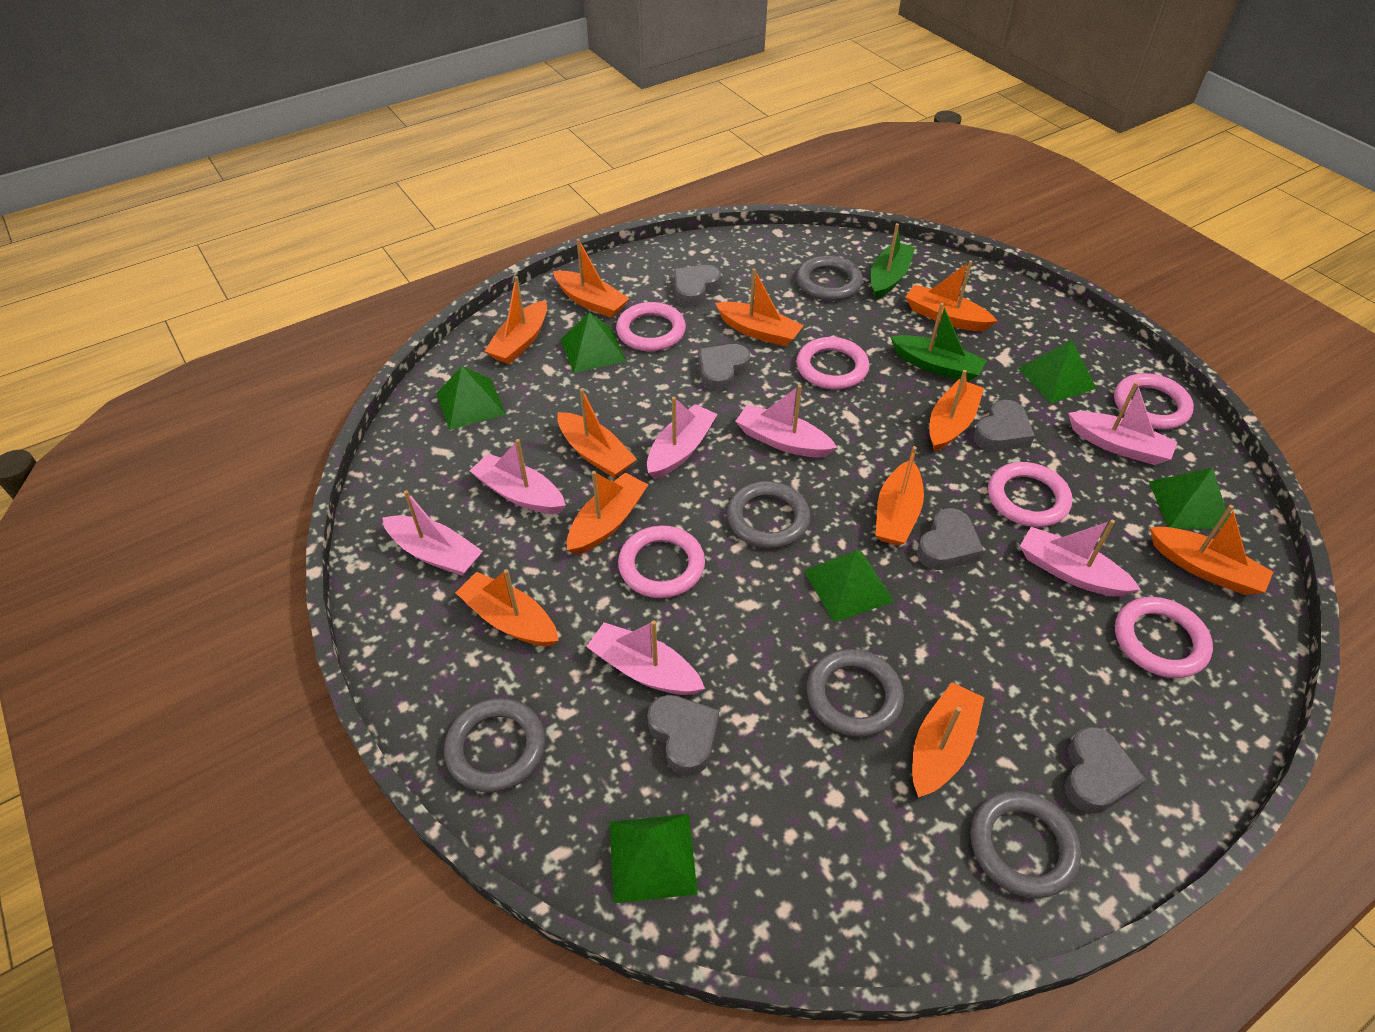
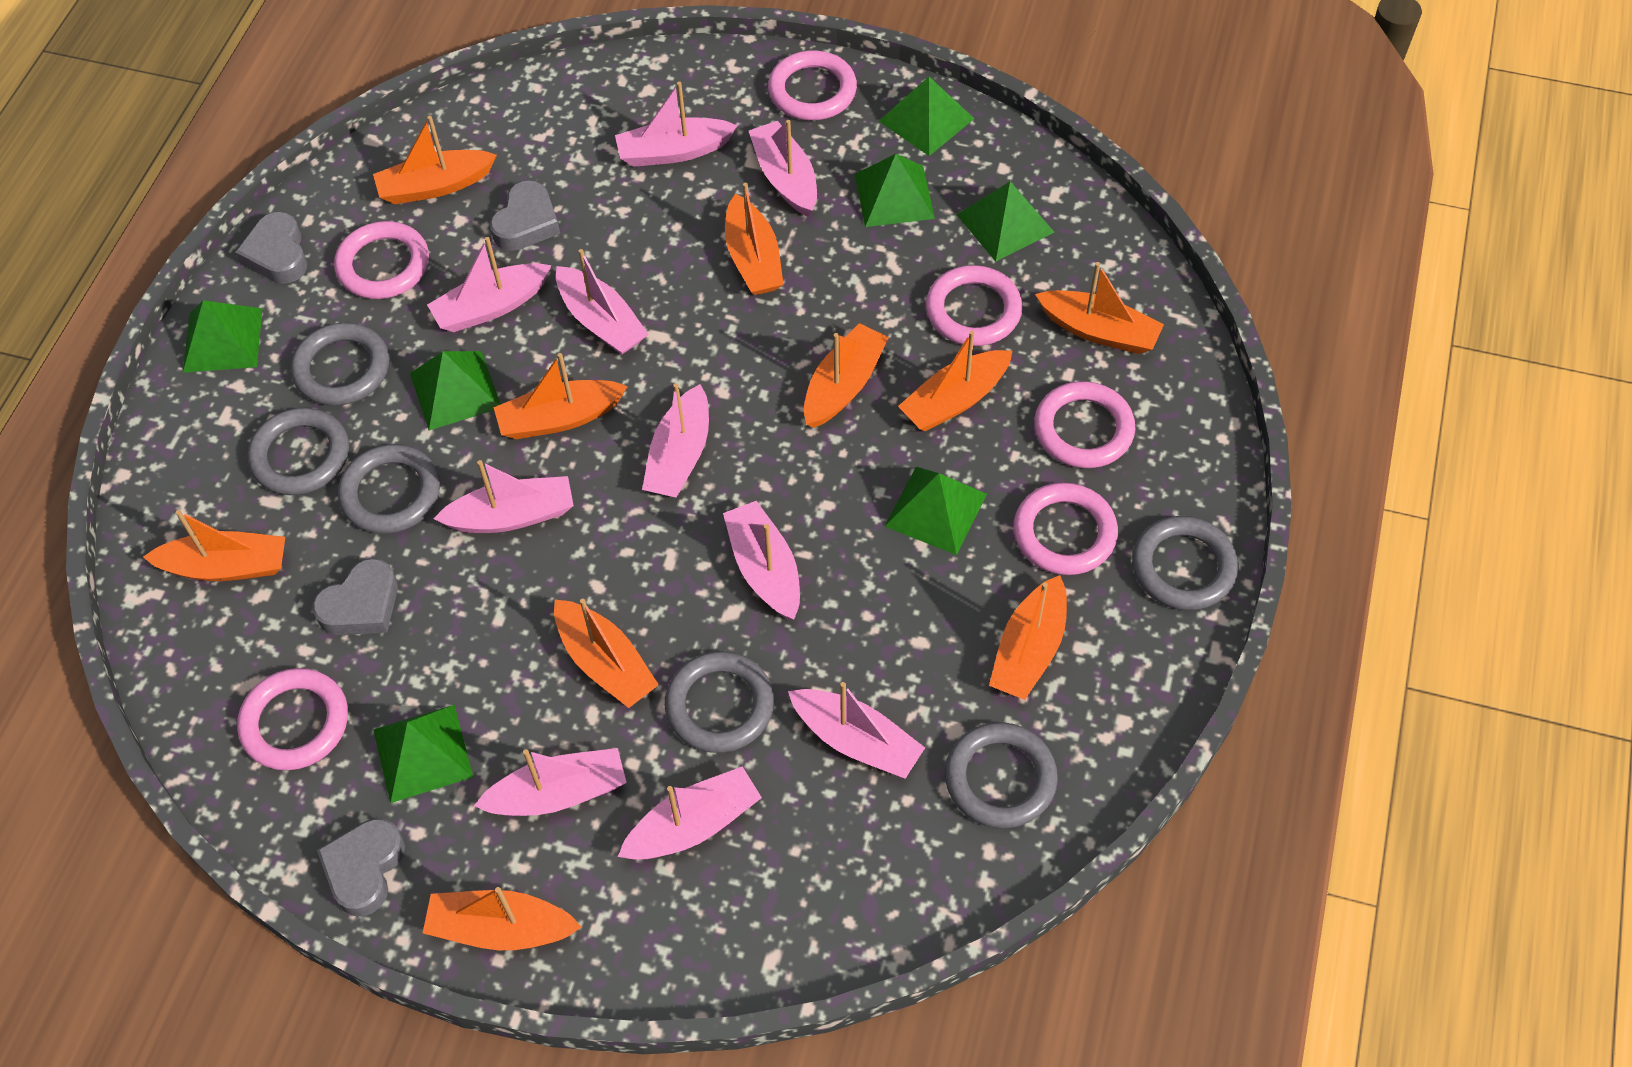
green boat: 2 -> 0
green pyramid: 6 -> 7
grey heart: 6 -> 4
grey ring: 5 -> 6
orange boat: 11 -> 10
pink boat: 7 -> 10

